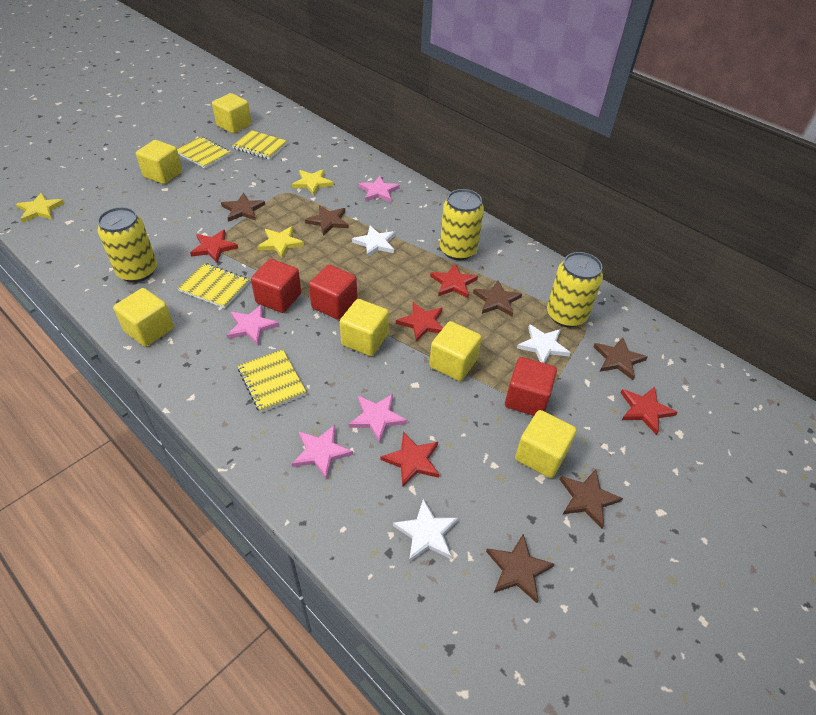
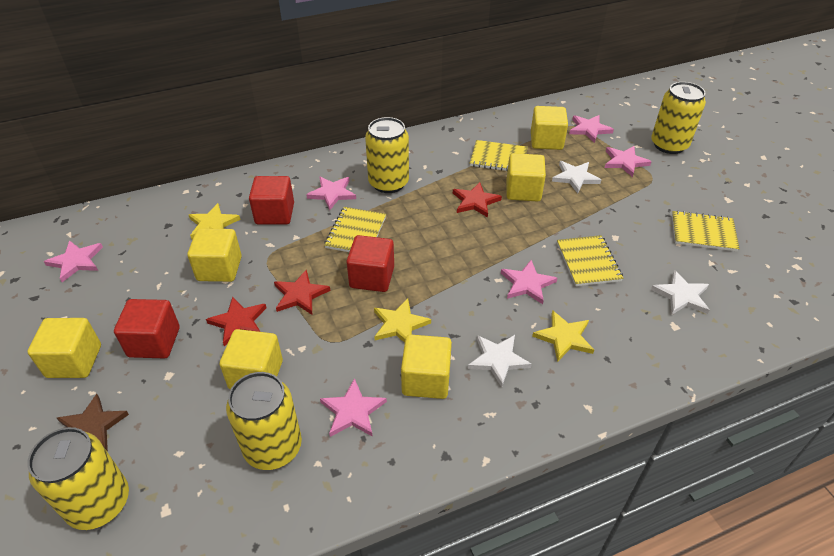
brown star: 6 -> 1
pink star: 4 -> 6
red star: 5 -> 3
yellow can: 3 -> 4

